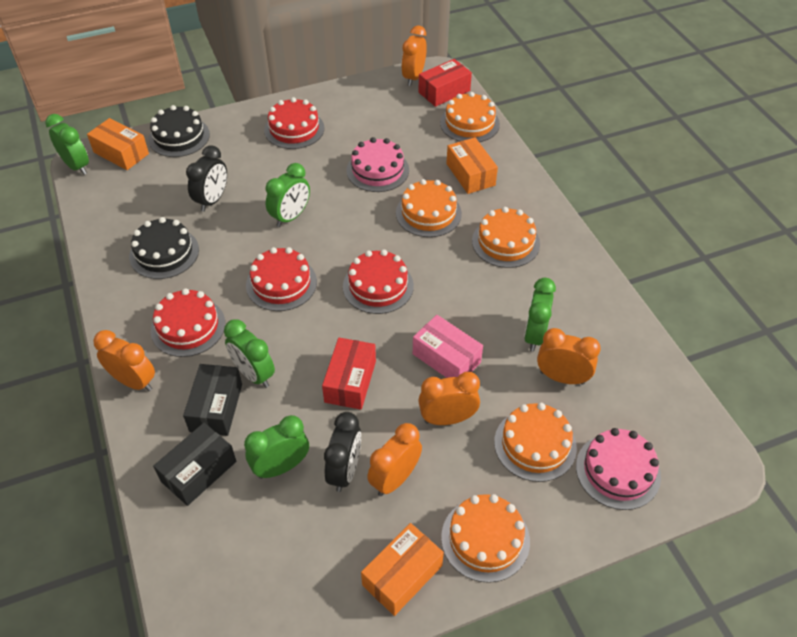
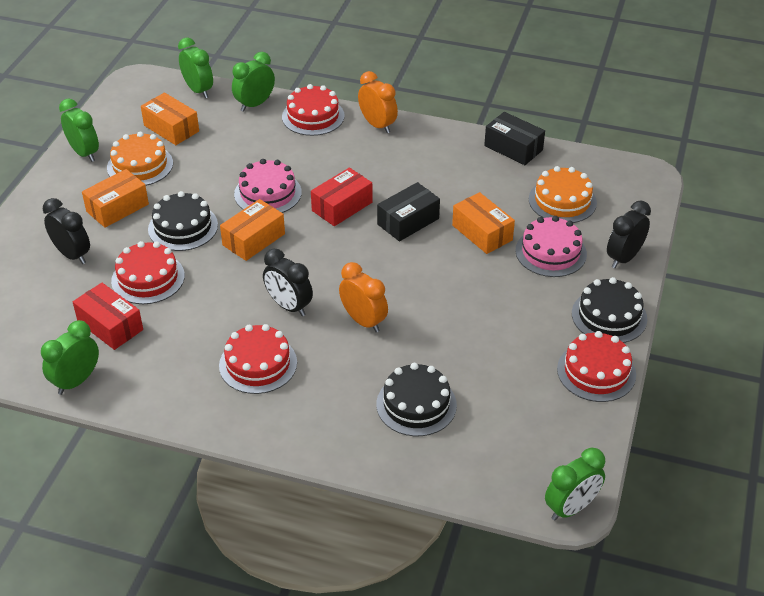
black cake: 2 -> 3
black clock: 2 -> 3
orange box: 3 -> 4
orange cake: 5 -> 2
orange clock: 5 -> 2
pink box: 1 -> 0

